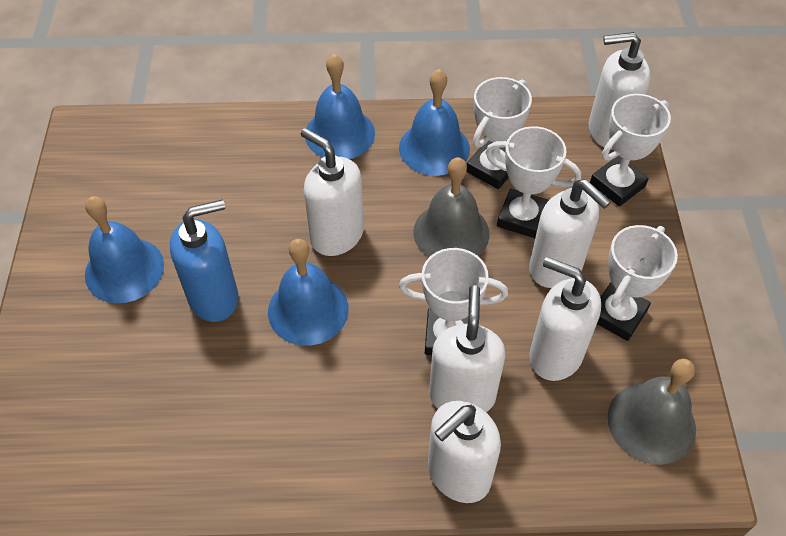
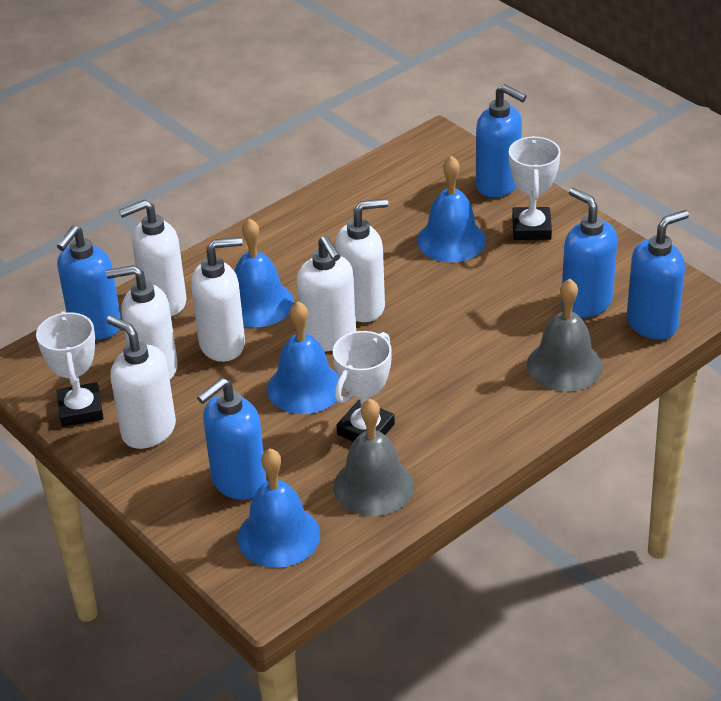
blue soap dispenser: 1 -> 5
white trophy: 5 -> 3

